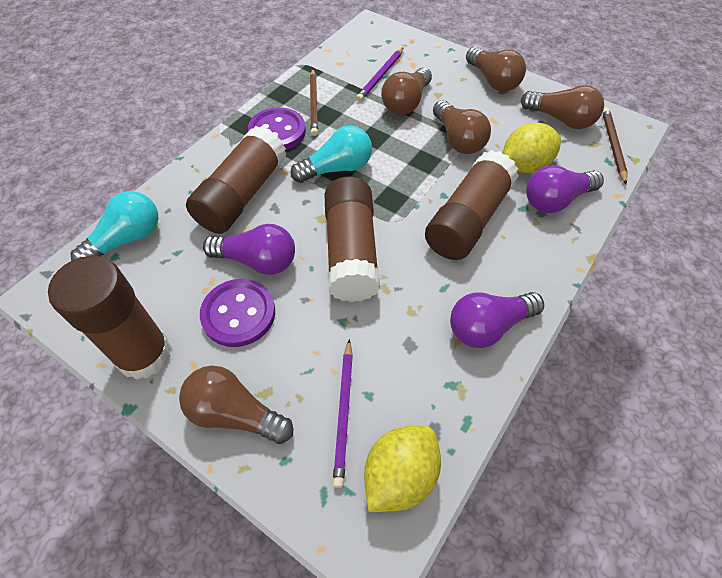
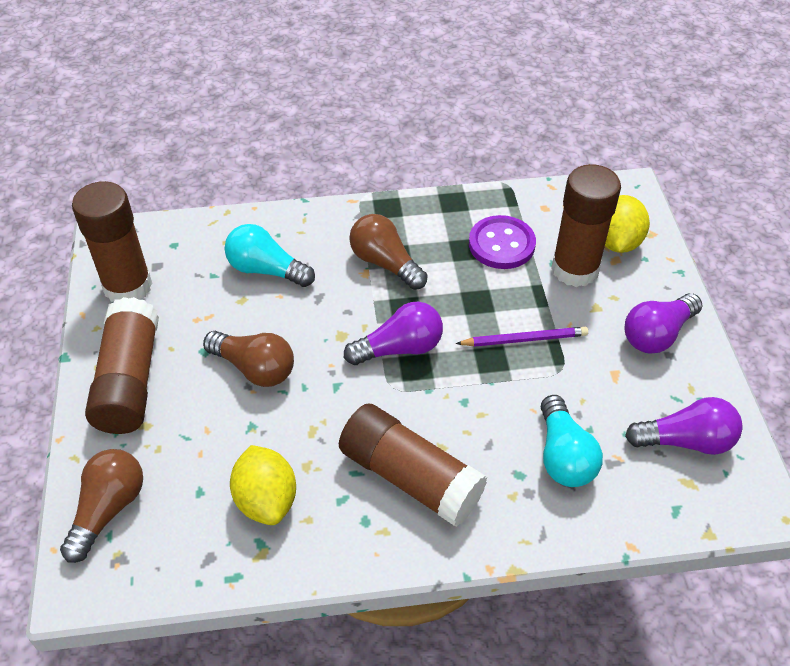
brown light bulb: 5 -> 3
brown pencil: 2 -> 0
purple button: 2 -> 1
purple pencil: 2 -> 1

